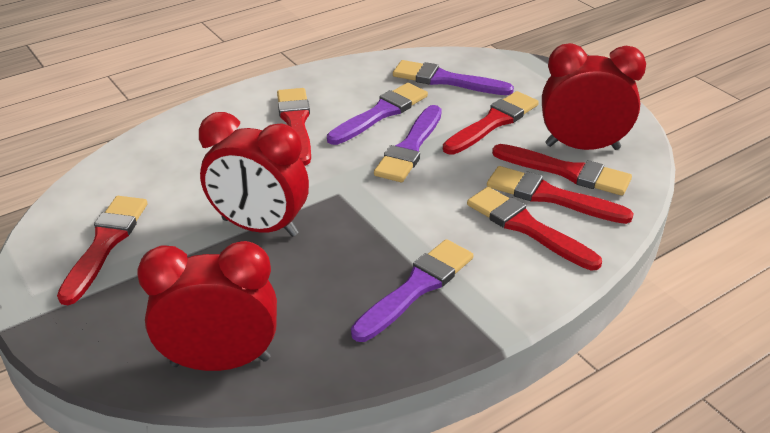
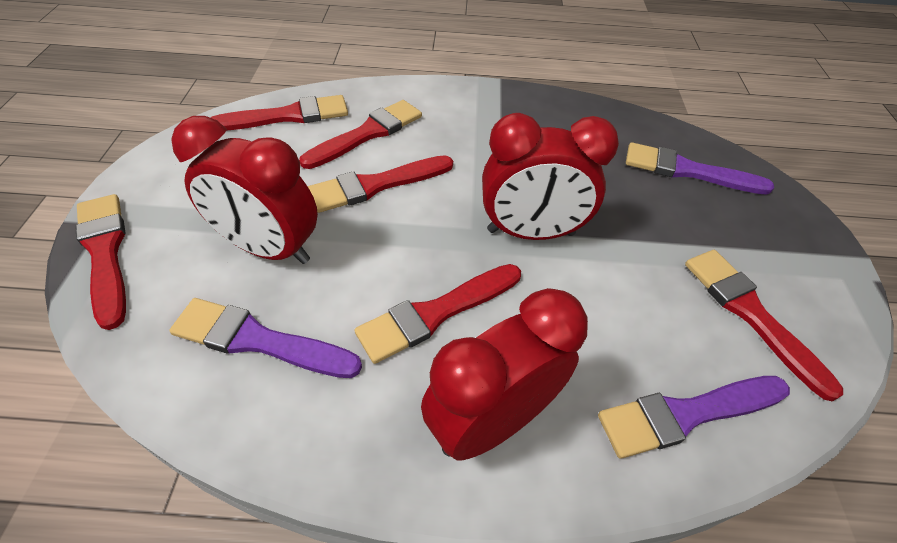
purple brush: 4 -> 3

